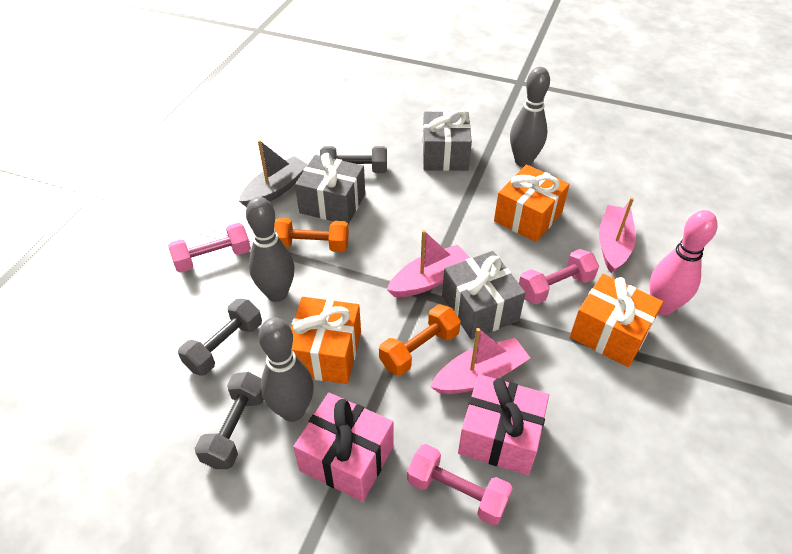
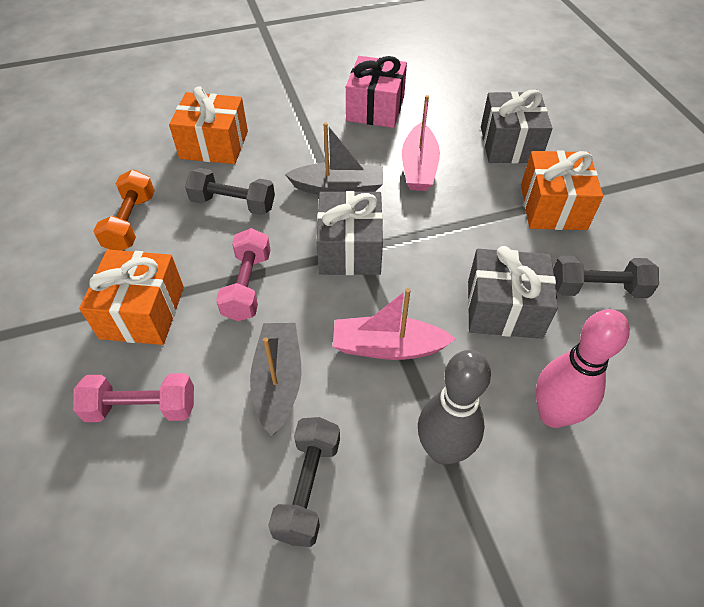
grey boat: 1 -> 2
grey bowling pin: 3 -> 1
orange dumbbell: 2 -> 1
pink boat: 3 -> 2
pink dumbbell: 3 -> 2
pink gift: 2 -> 1

